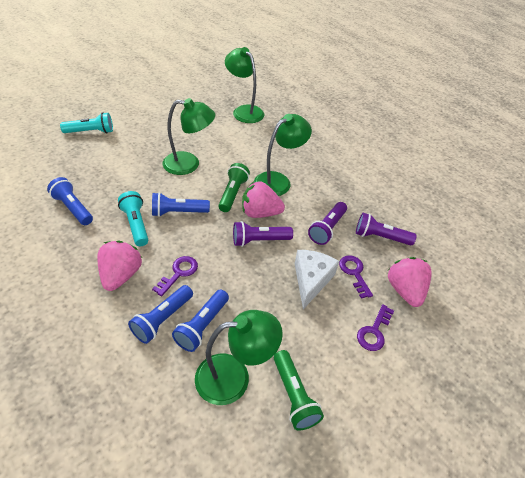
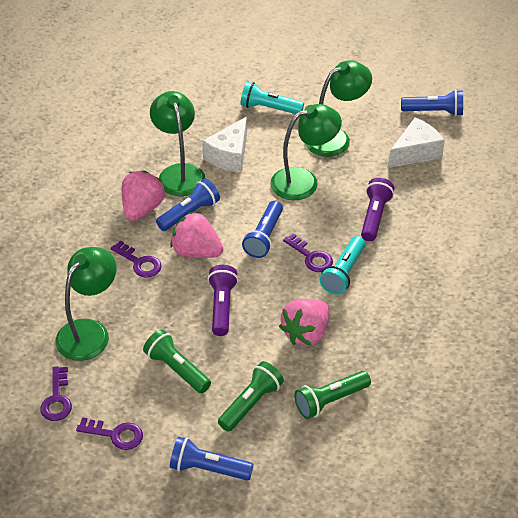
green flashlight: 2 -> 3
purple flashlight: 3 -> 2
purple key: 3 -> 4
white cheese: 1 -> 2

